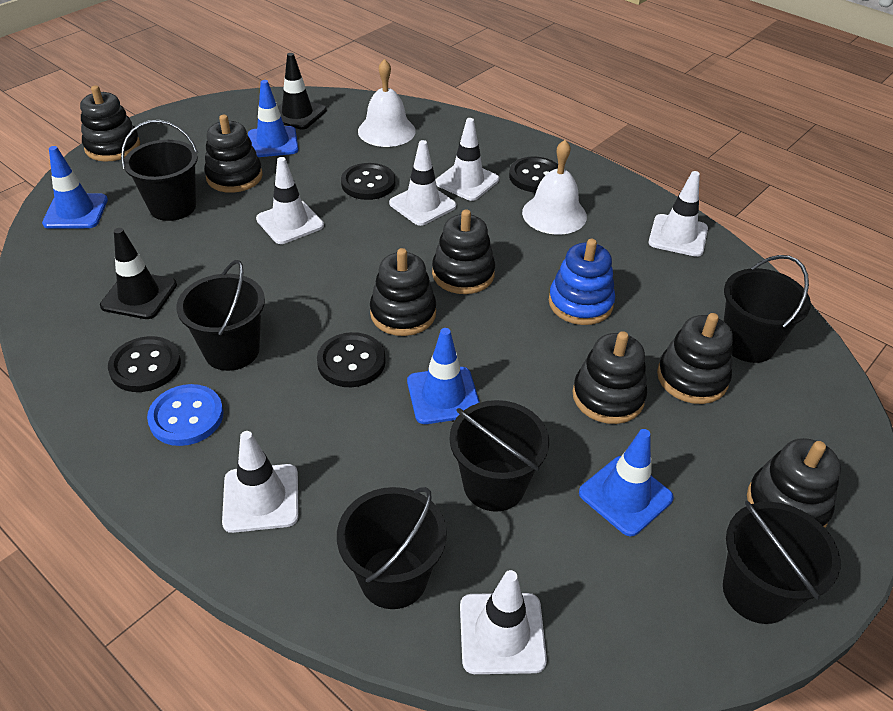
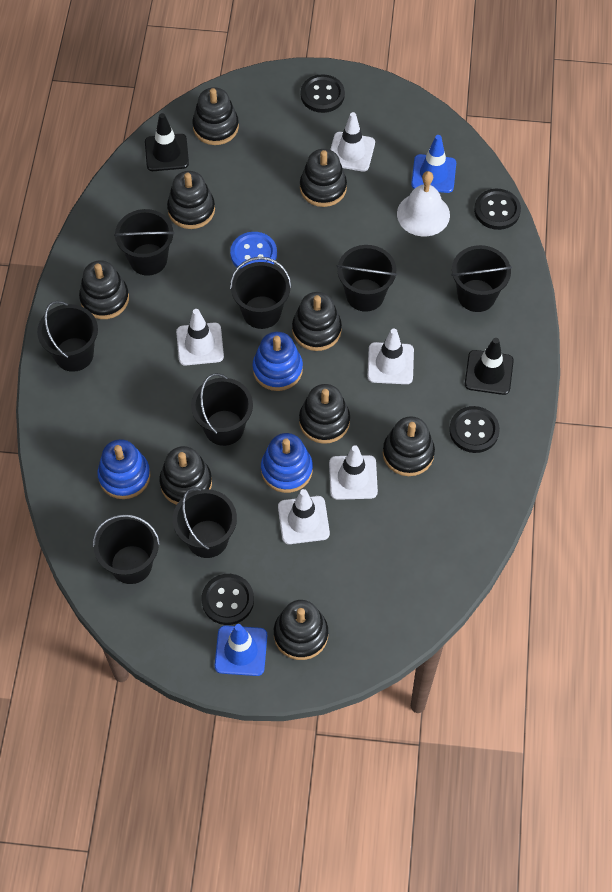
black bucket: 6 -> 8
black stacking toy: 7 -> 9
blue stacking toy: 1 -> 3
blue traffic cone: 4 -> 2
white bell: 2 -> 1
white traffic cone: 6 -> 5

